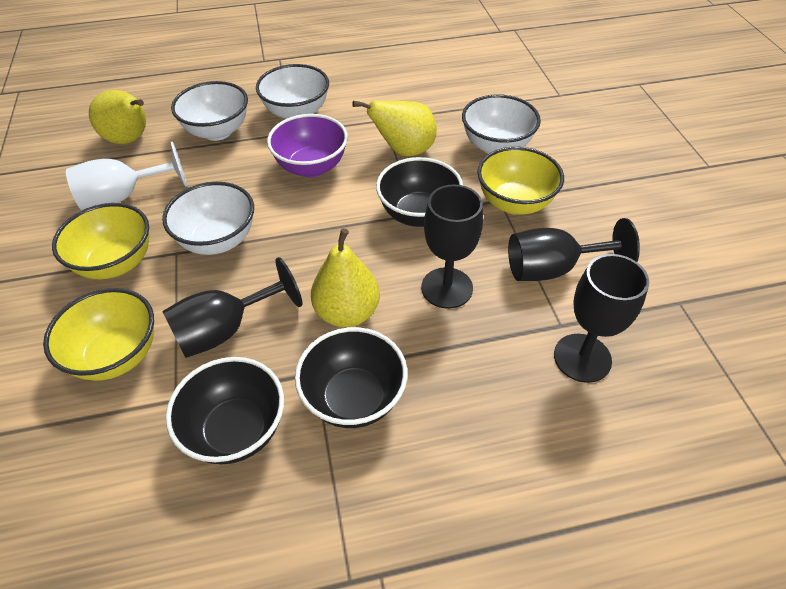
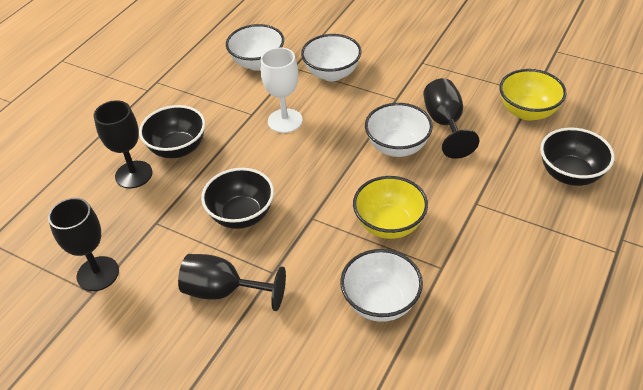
purple bowl: 1 -> 0
yellow bowl: 3 -> 2
yellow pear: 3 -> 0

